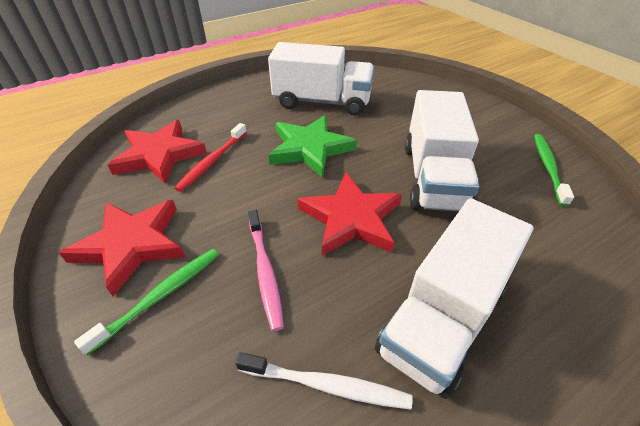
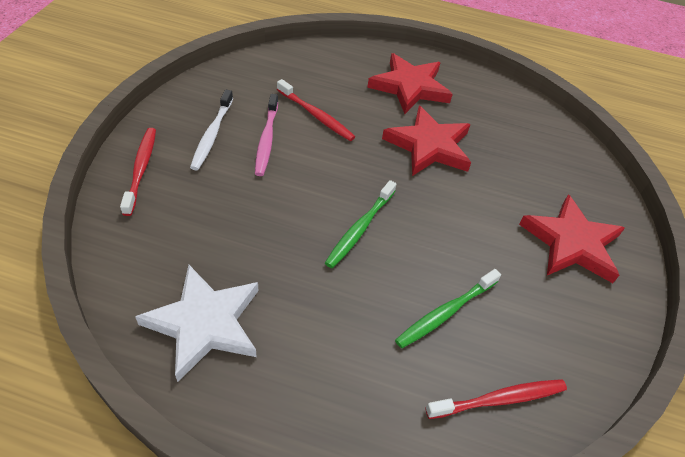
green star: 1 -> 0
red toothbrush: 1 -> 3
white star: 0 -> 1
white truck: 3 -> 0

